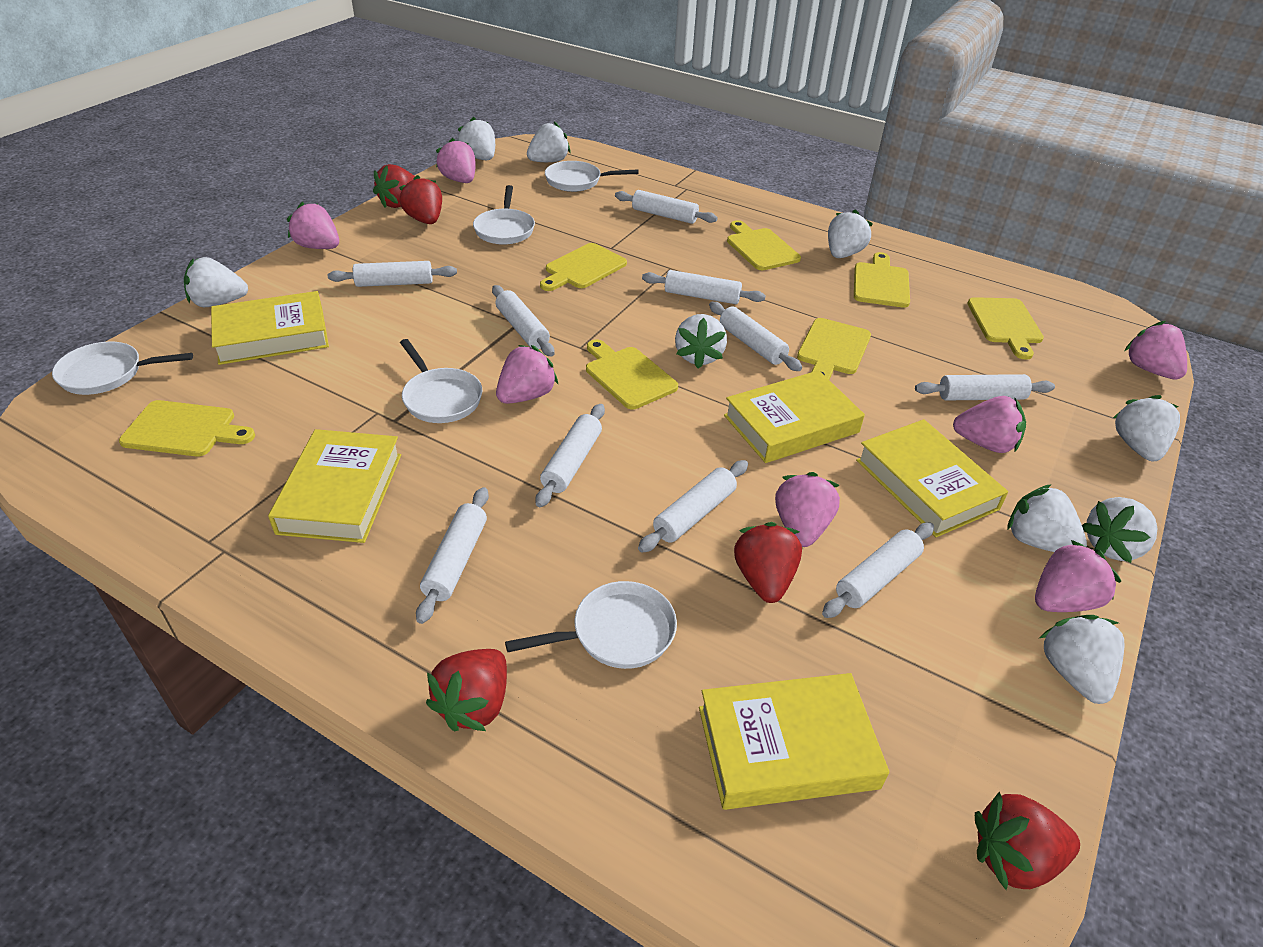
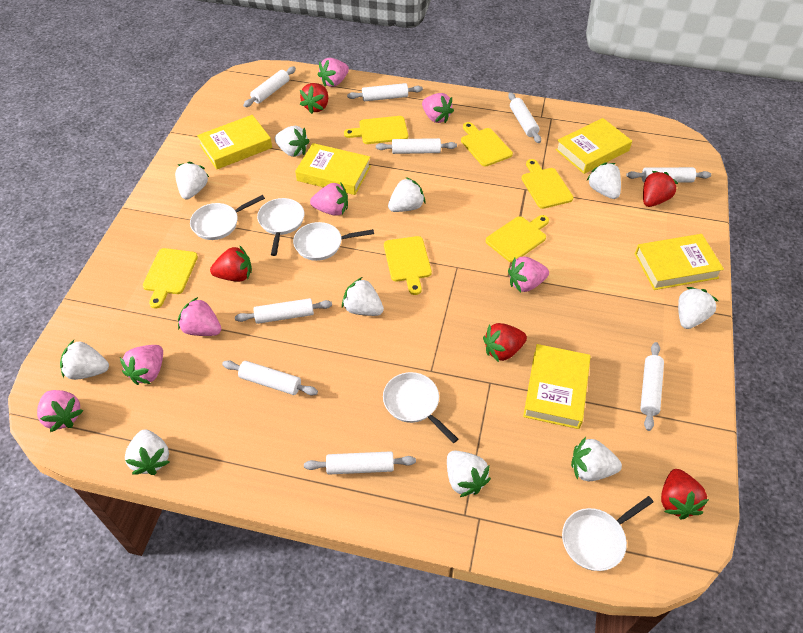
white rolling pin: 10 -> 9
white strawberry: 9 -> 10
yellow cutting board: 7 -> 6

